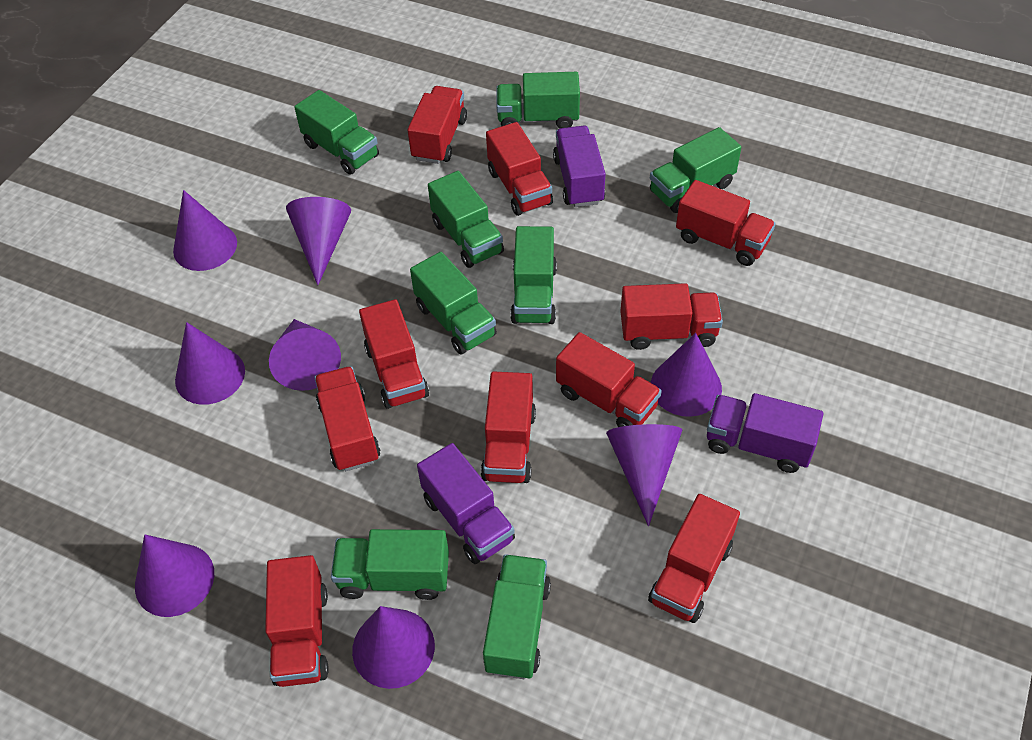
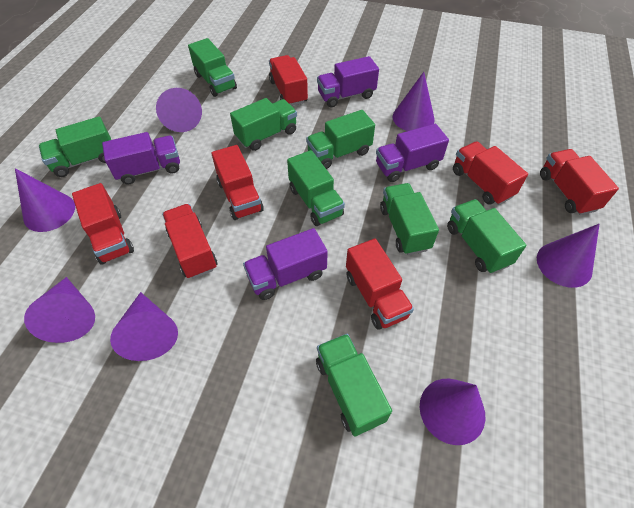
purple cone: 8 -> 7
purple truck: 3 -> 4
red truck: 10 -> 7

